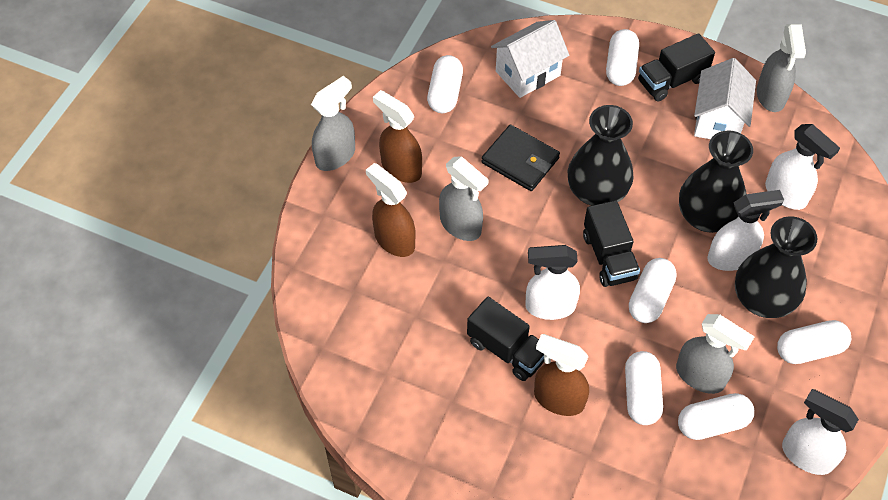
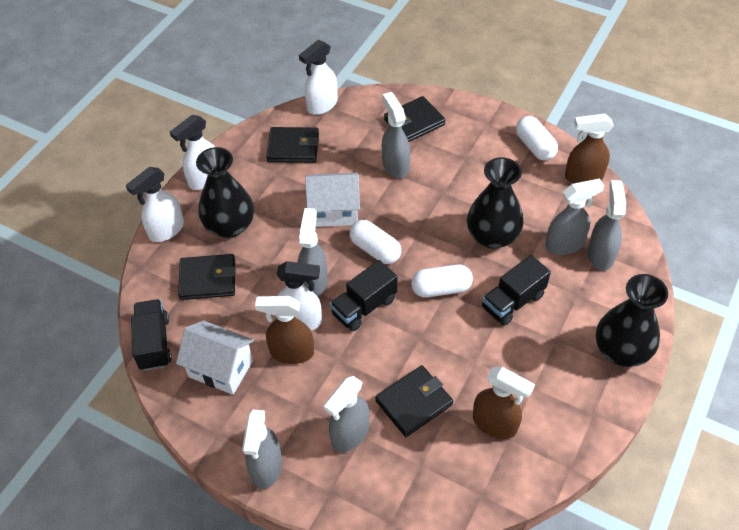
black wallet: 1 -> 4
grey spray bottle: 4 -> 6
white capsule: 6 -> 3

